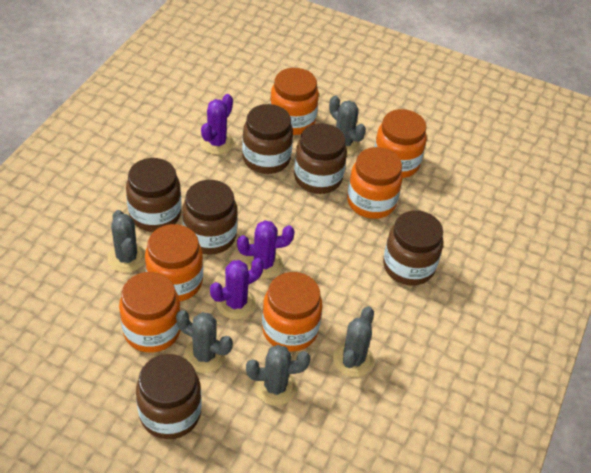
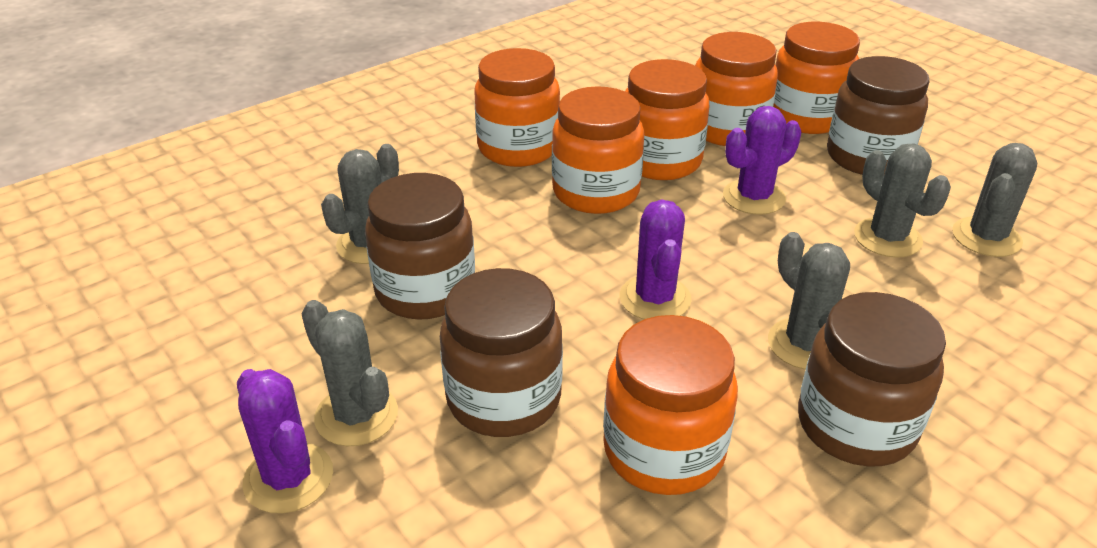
brown jar: 6 -> 4

